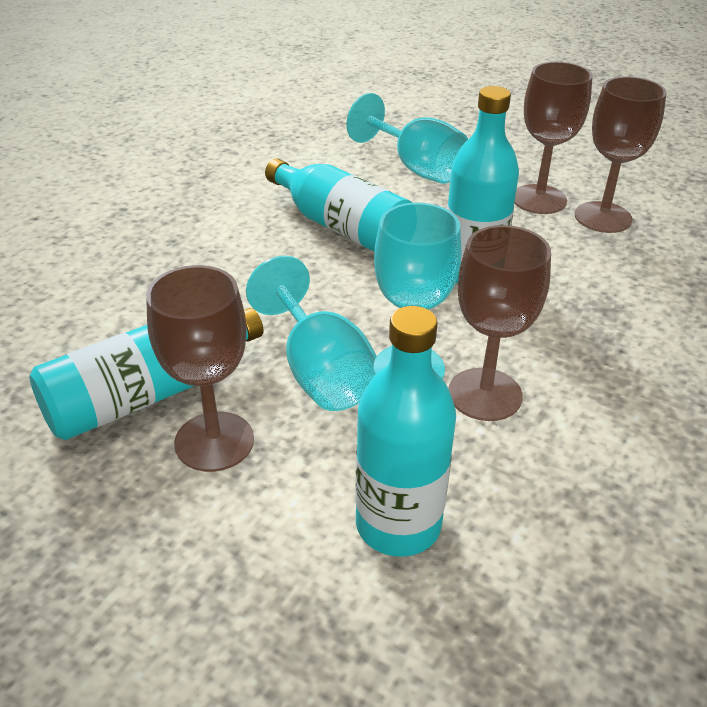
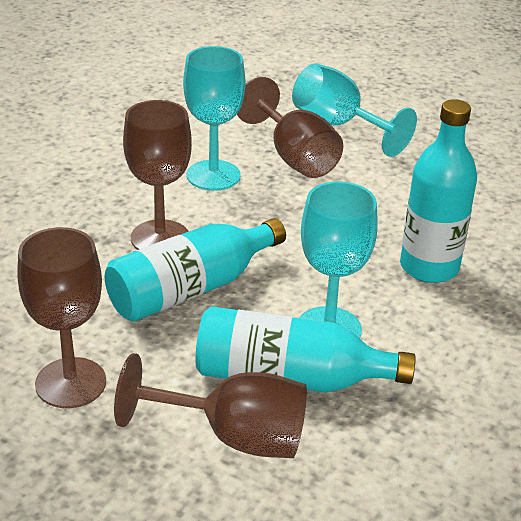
turquoise bottle: 4 -> 3

